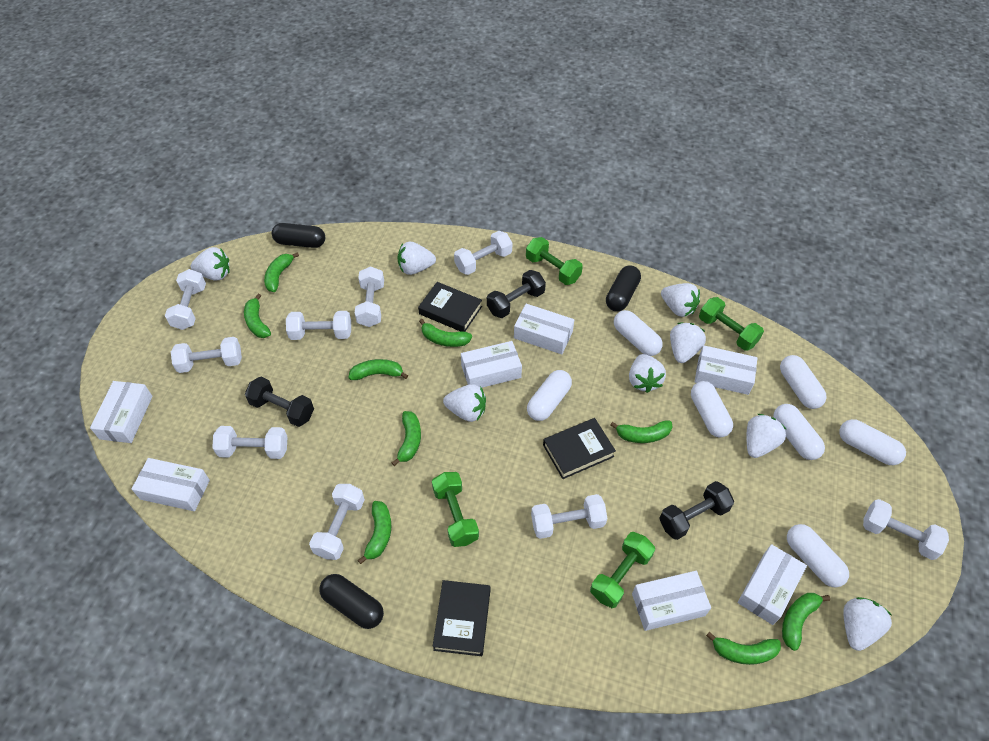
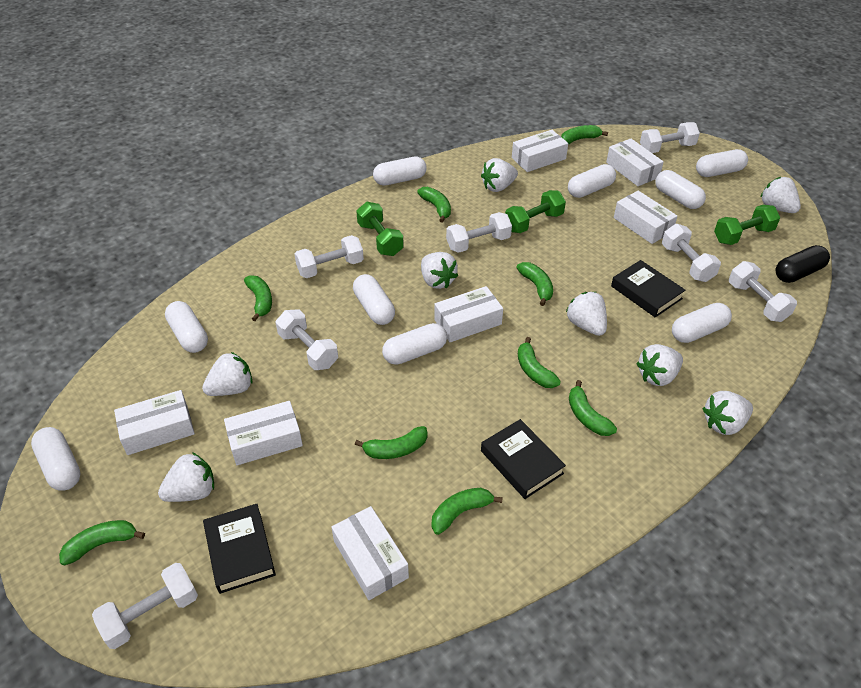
black capsule: 3 -> 1
black dumbbell: 3 -> 0
green dumbbell: 4 -> 3
white capsule: 7 -> 9
white dumbbell: 9 -> 7

